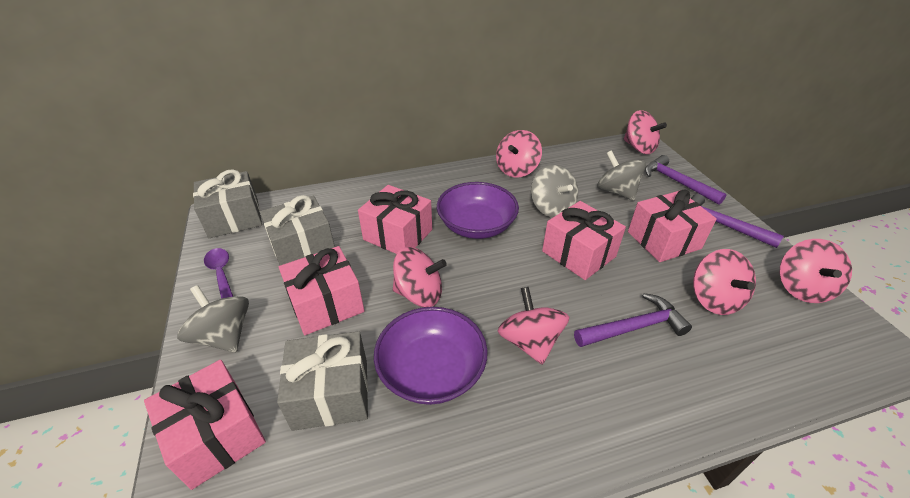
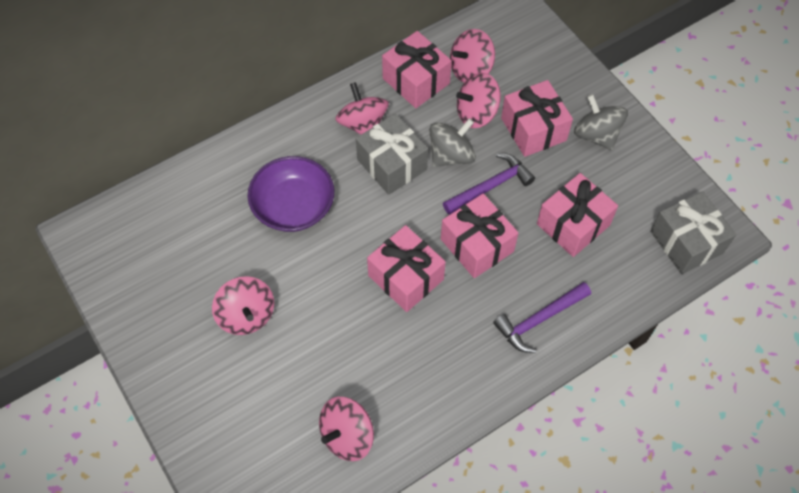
grey gift: 3 -> 2
grey spinning top: 3 -> 2
pink spinning top: 6 -> 5
purple bowl: 2 -> 1
purple hammer: 3 -> 2
purple spoon: 1 -> 0

